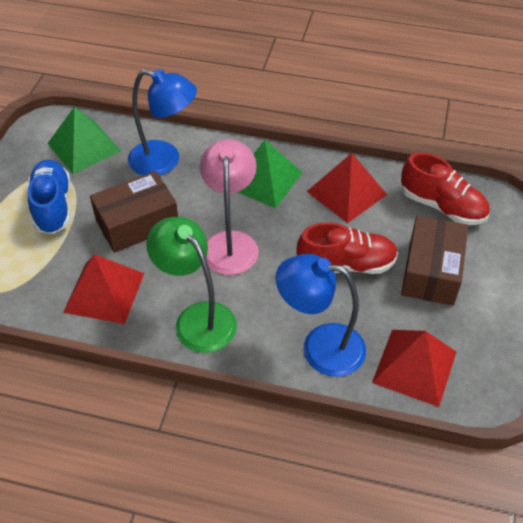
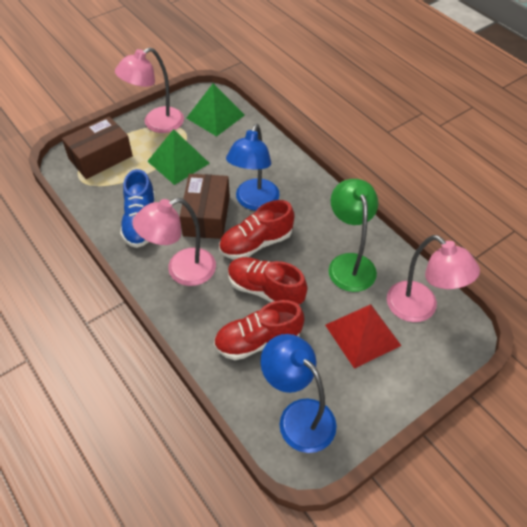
pink lamp: 1 -> 3
red pyramid: 3 -> 1
red shoe: 2 -> 3

